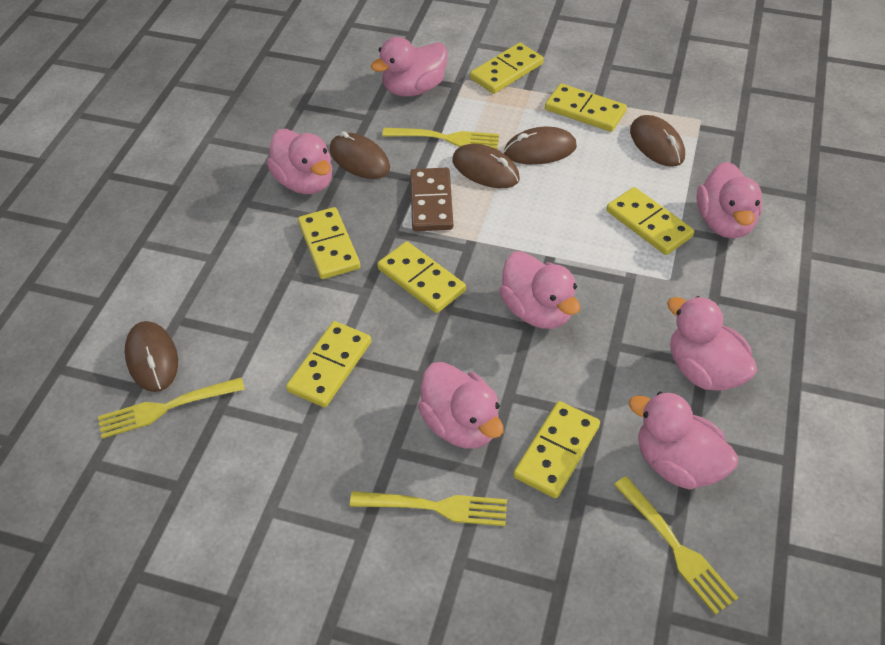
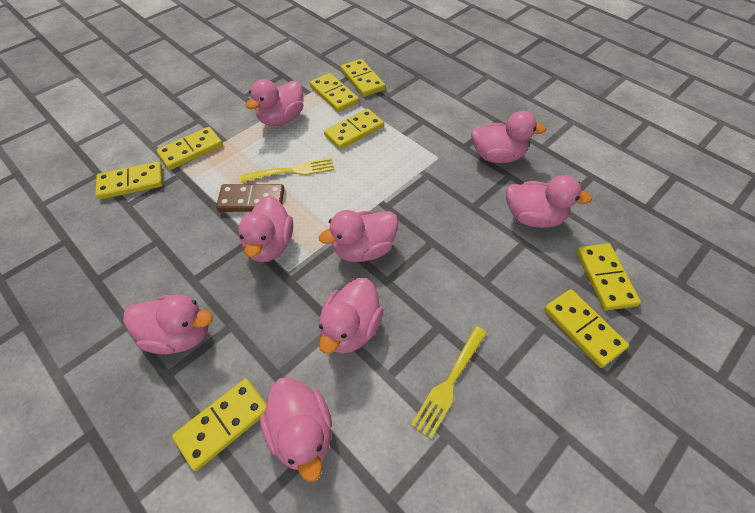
brown mouse: 5 -> 0
pink duck: 7 -> 8
yellow domino: 7 -> 8
yellow fork: 4 -> 2

